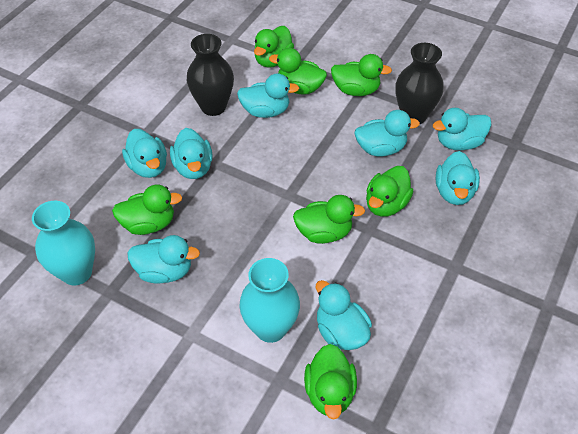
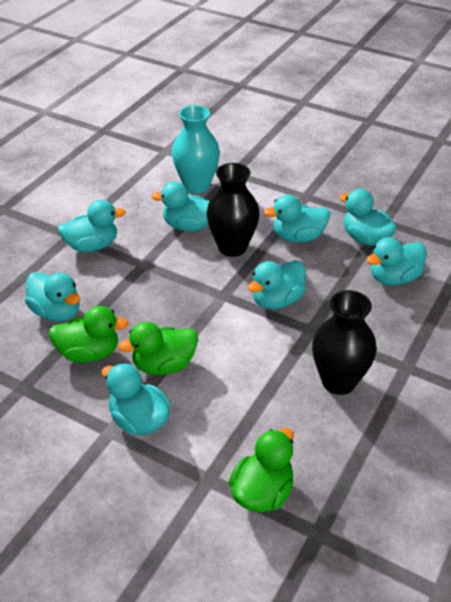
green duck: 7 -> 3
turquoise vase: 2 -> 1

